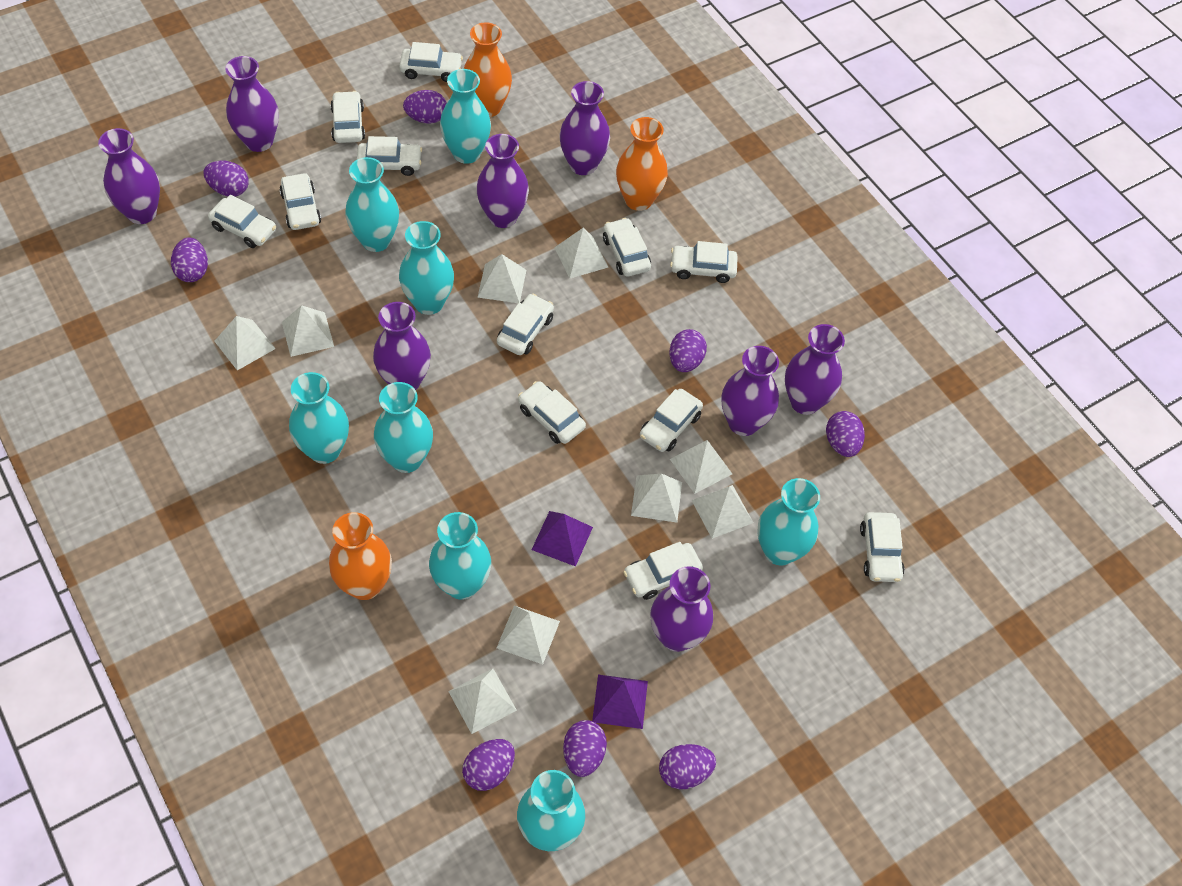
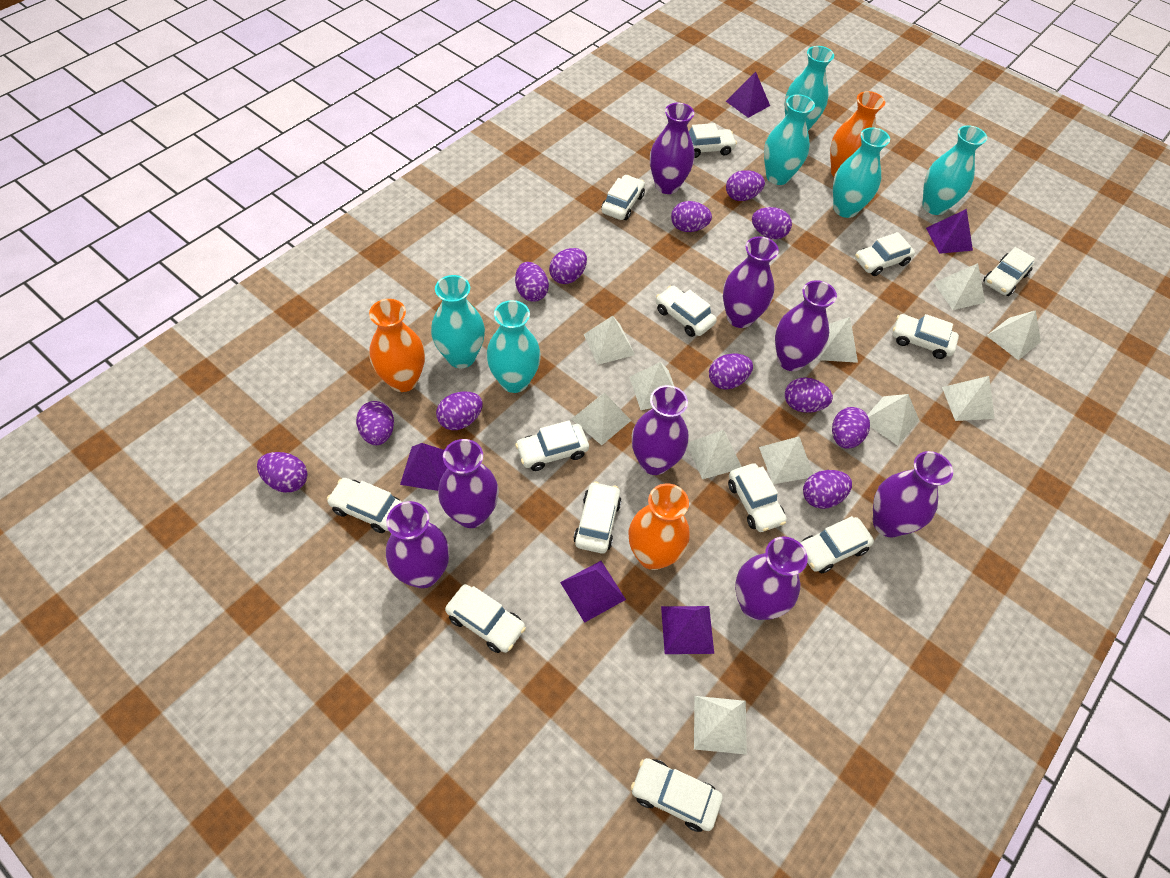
purple egg: 8 -> 12
purple pyramid: 2 -> 5
turquoise vase: 8 -> 6
white car: 12 -> 13
white pyramid: 9 -> 11

